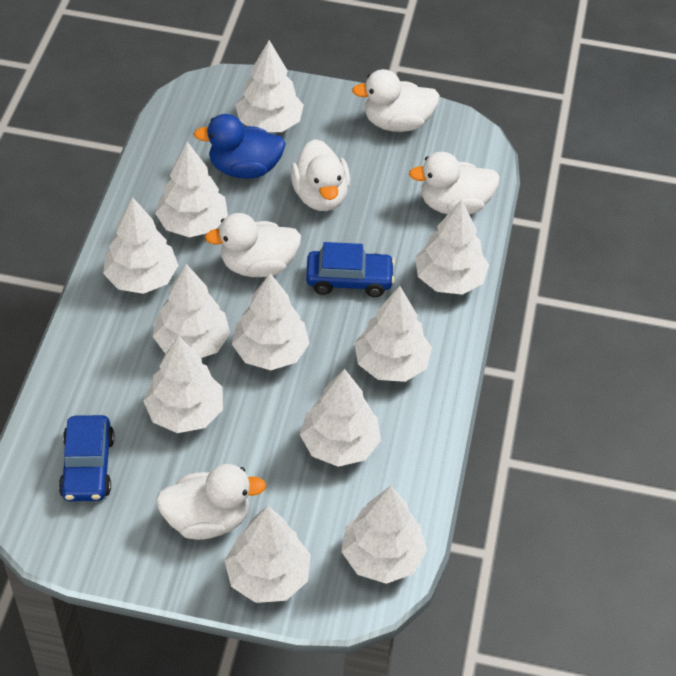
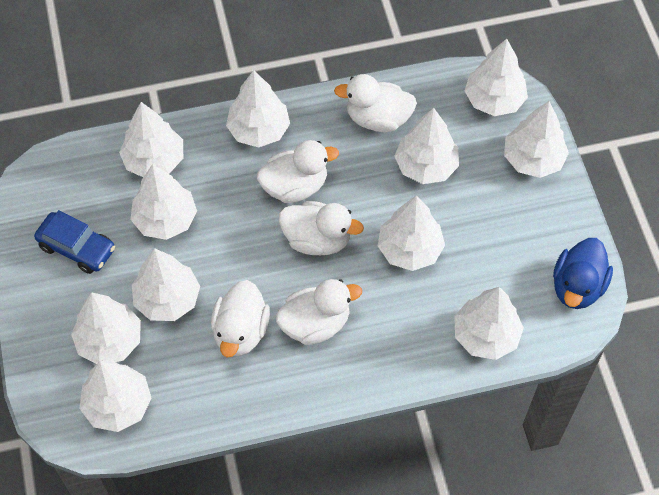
blue car: 2 -> 1

